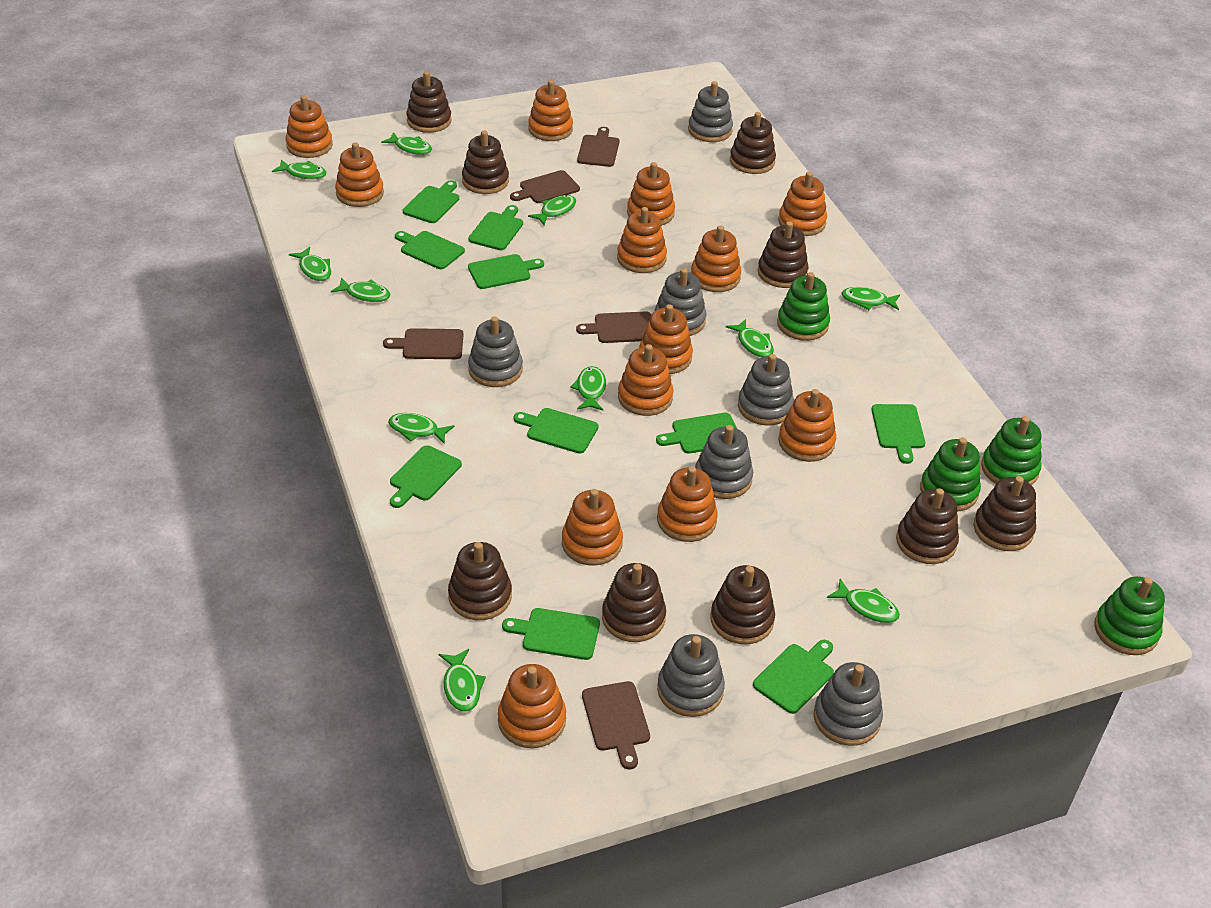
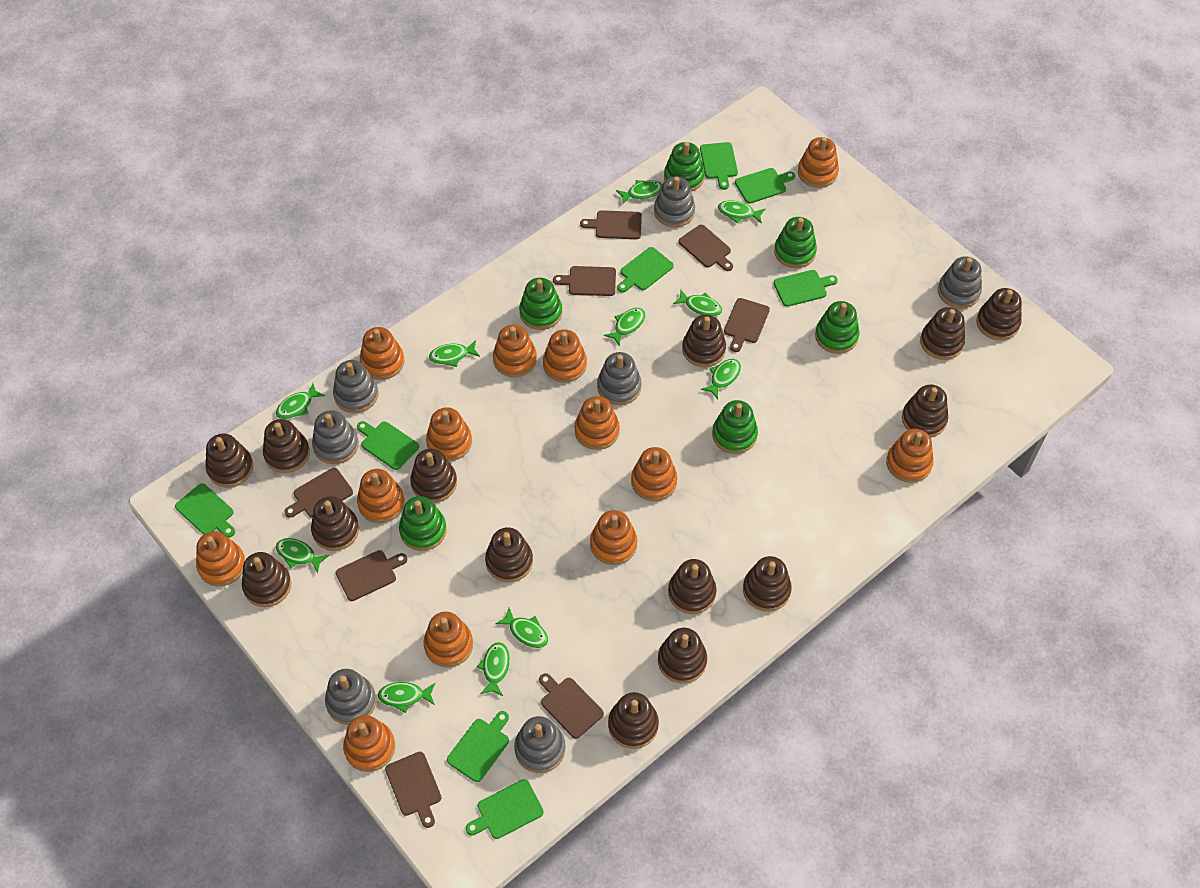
brown cutting board: 5 -> 8
brown stacking toy: 9 -> 14
green cutting board: 10 -> 8
green stacking toy: 4 -> 6

